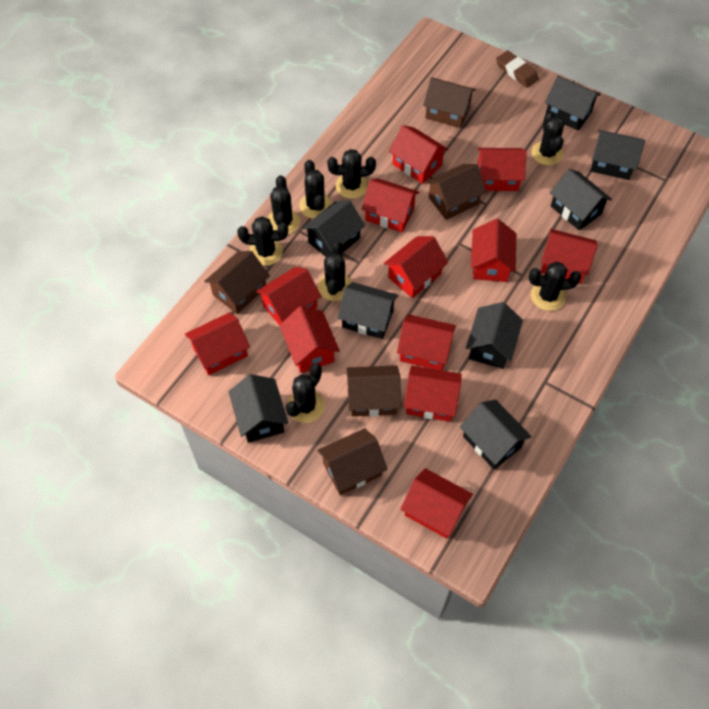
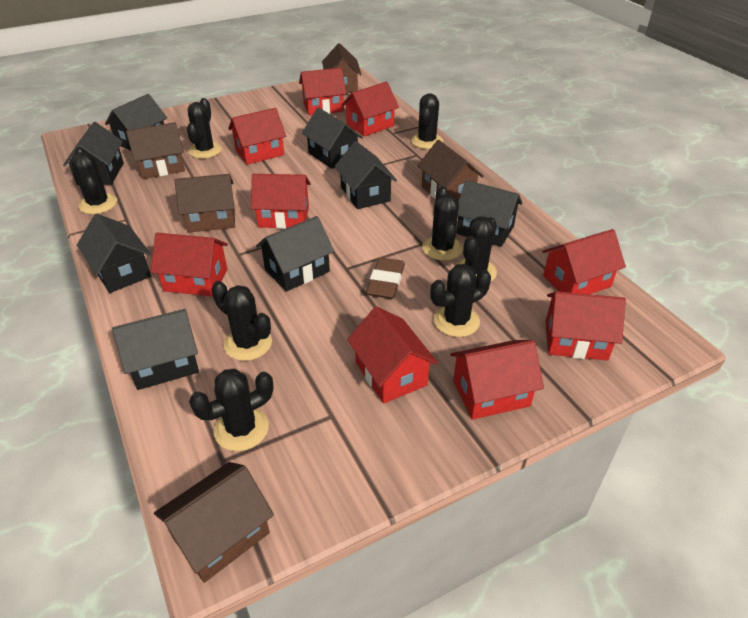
red house: 12 -> 9

